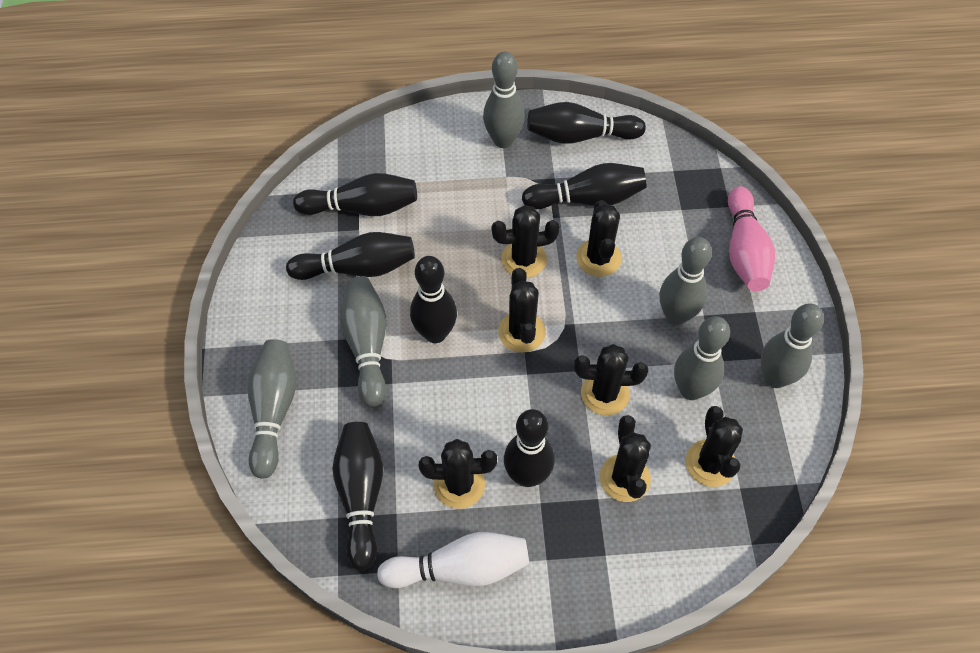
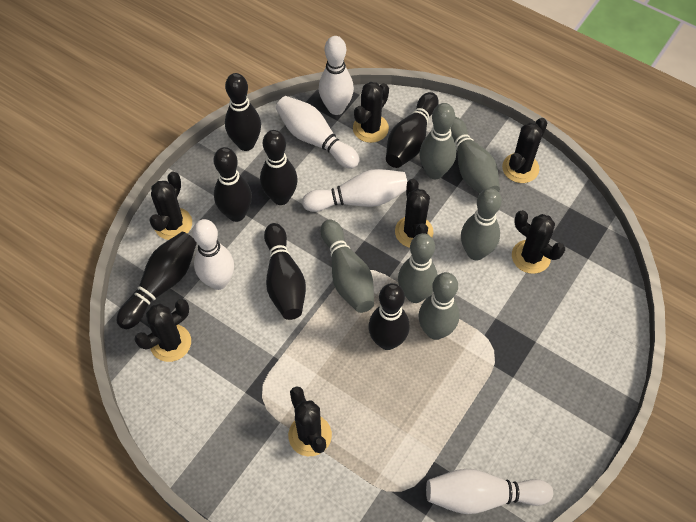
pink bowling pin: 1 -> 0
white bowling pin: 1 -> 5

